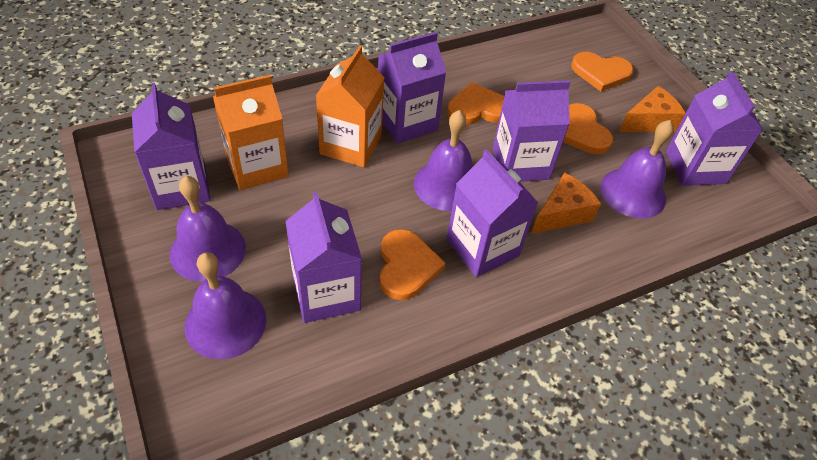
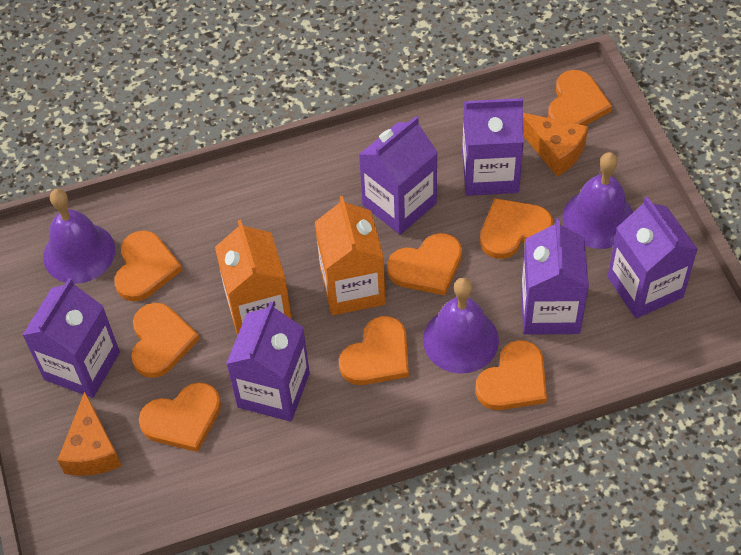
orange heart: 4 -> 8
purple bell: 4 -> 3

